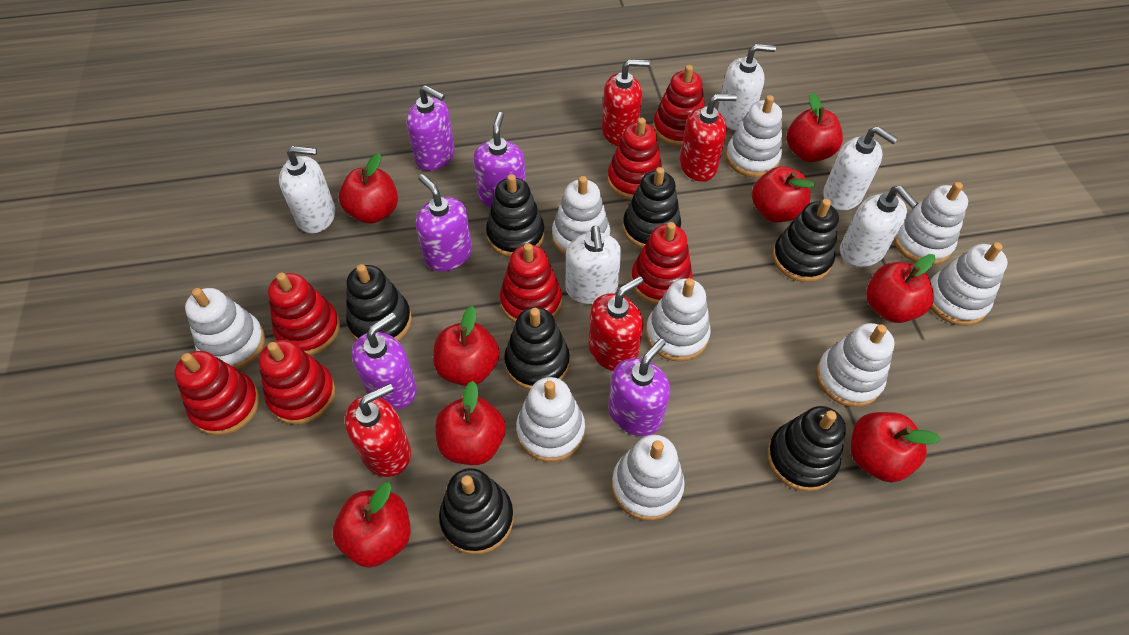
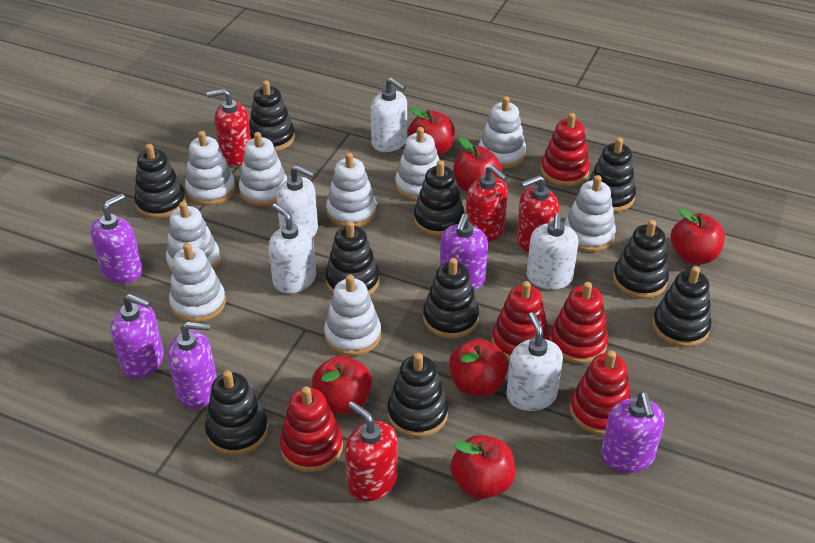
black stacking toy: 7 -> 10
red apple: 8 -> 6
red stacking toy: 7 -> 5

